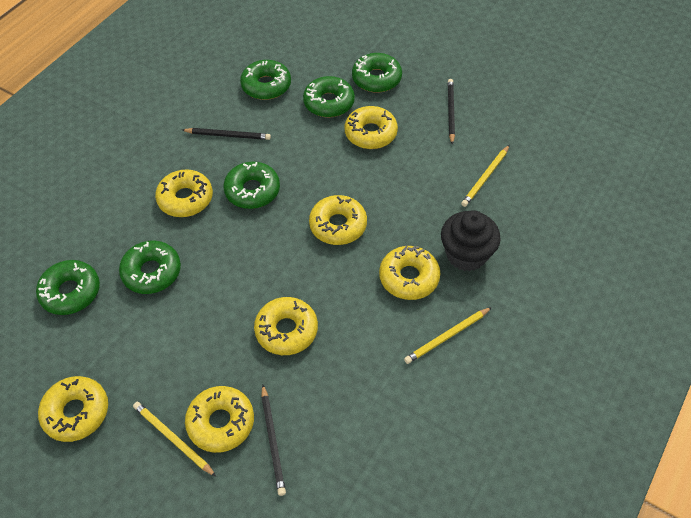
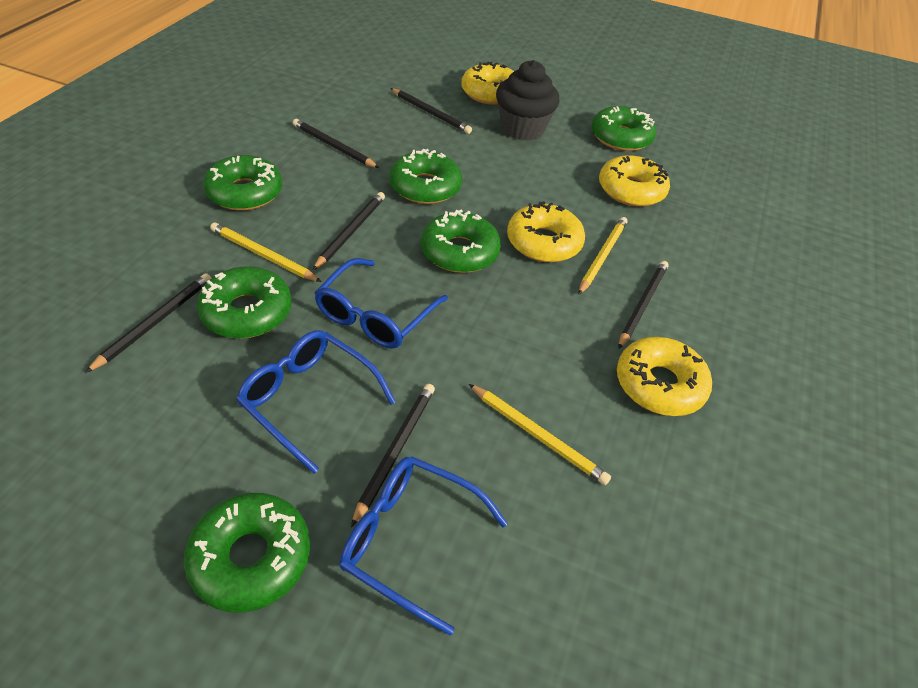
black pencil: 3 -> 6
blue glasses: 0 -> 3
yellow donut: 7 -> 4

